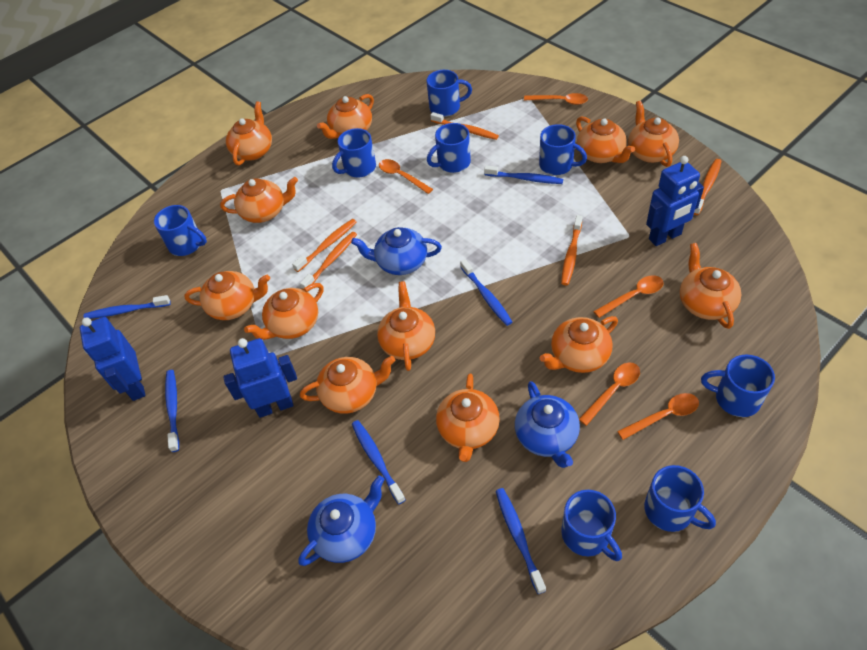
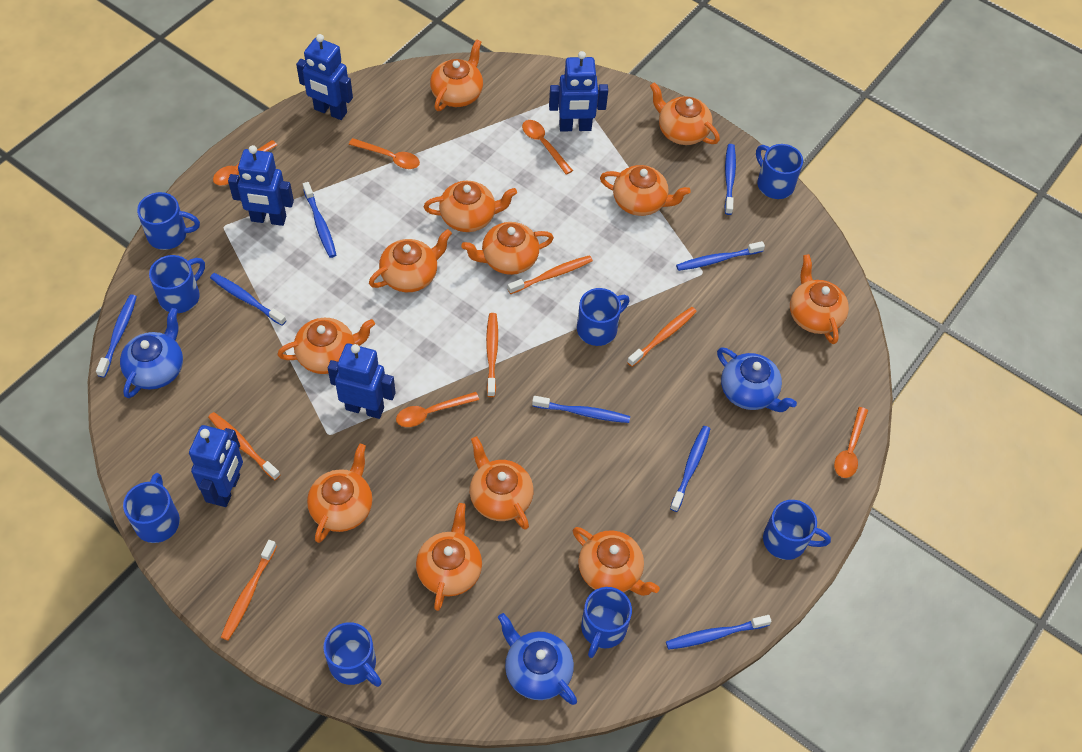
blue robot: 3 -> 5
blue toothbrush: 6 -> 8

